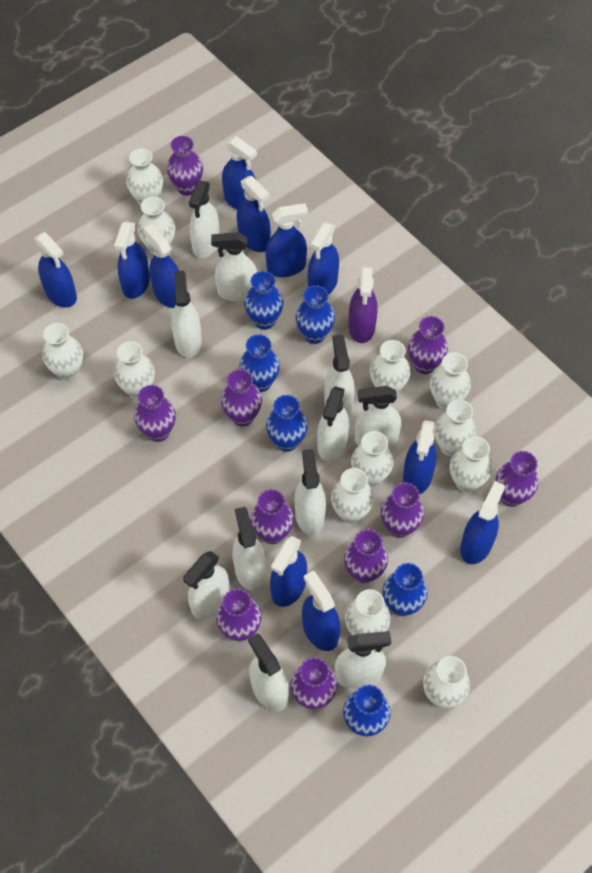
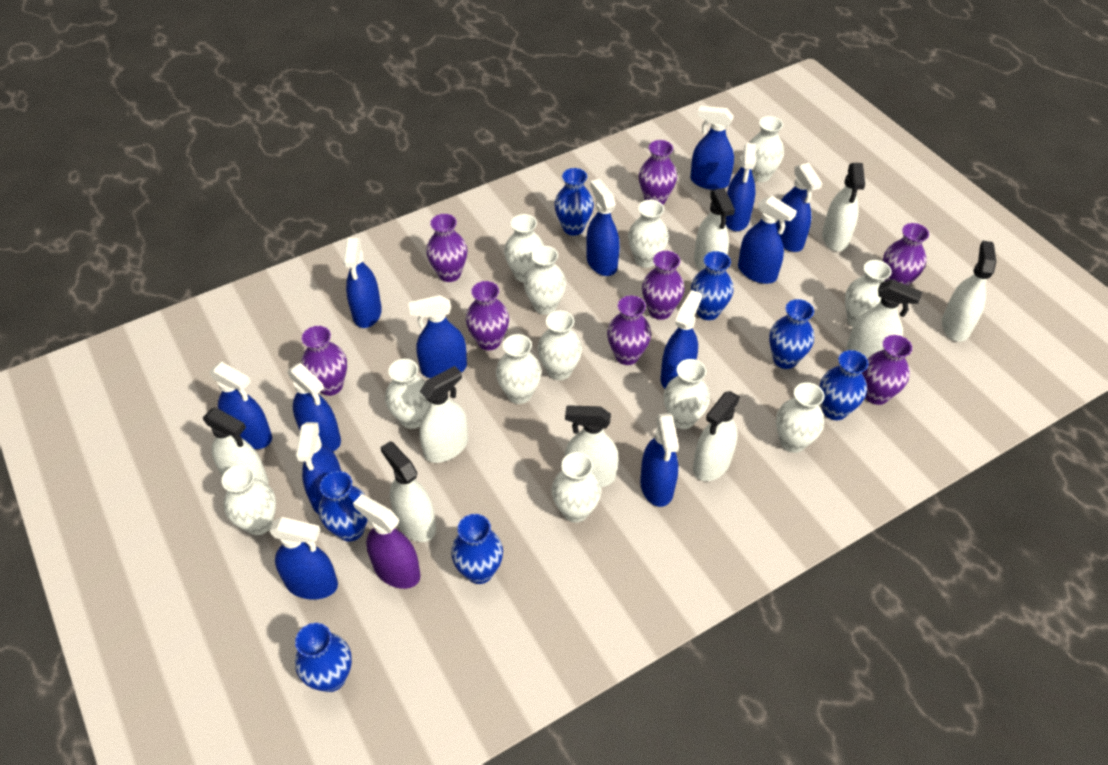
blue spray bottle: 11 -> 13
blue vase: 6 -> 7
purple vase: 10 -> 8
white spray bottle: 11 -> 9

